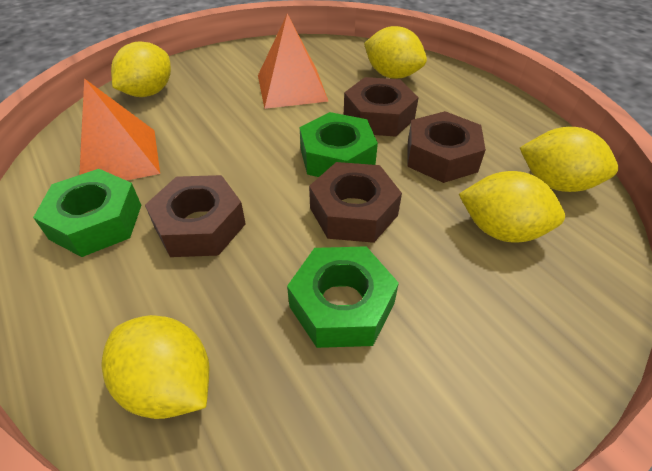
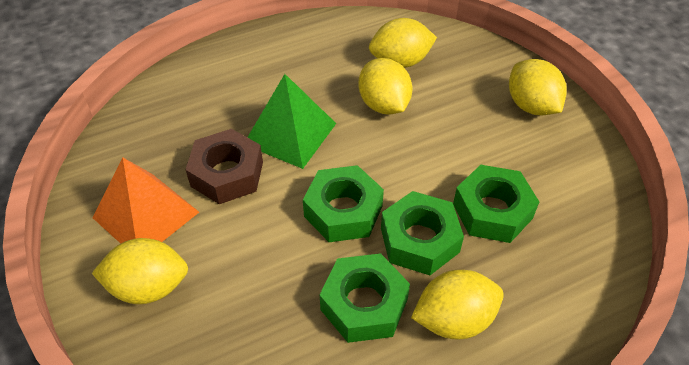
brown nut: 4 -> 1
green nut: 3 -> 4
green pyramid: 0 -> 1
orange pyramid: 2 -> 1

